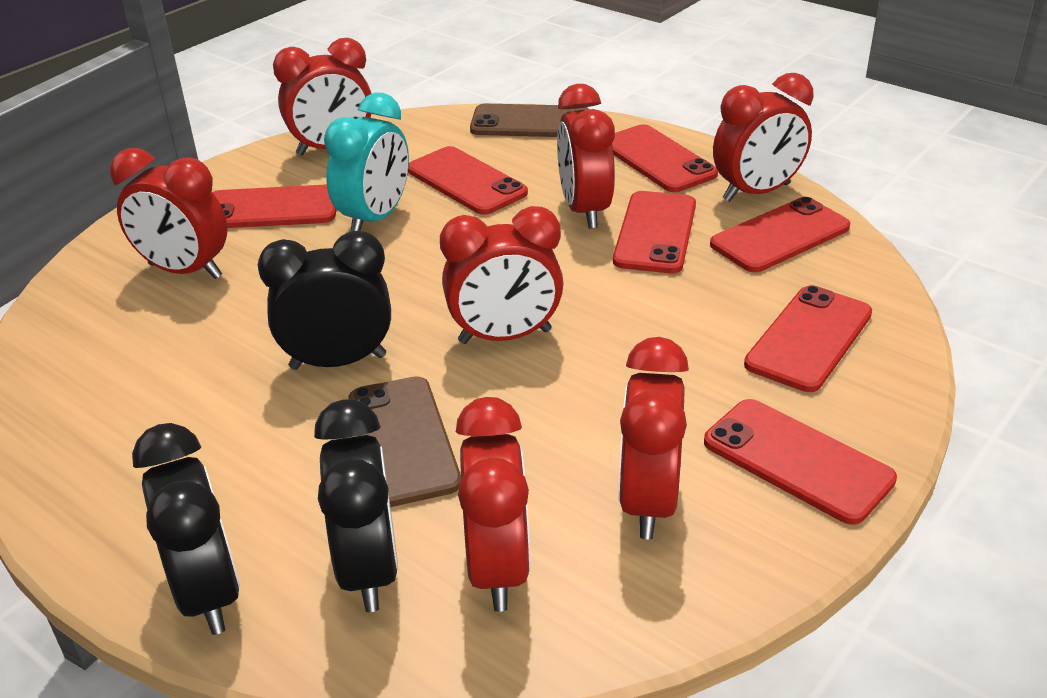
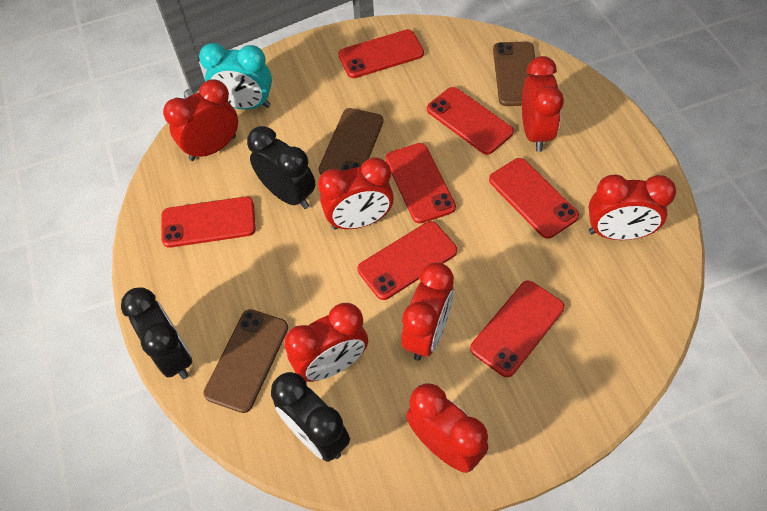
brown phone: 2 -> 3

